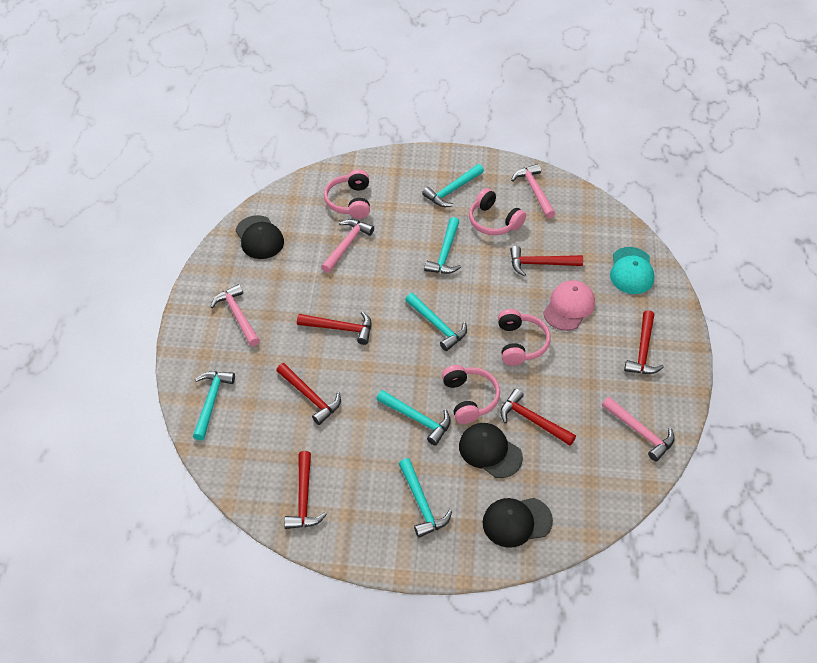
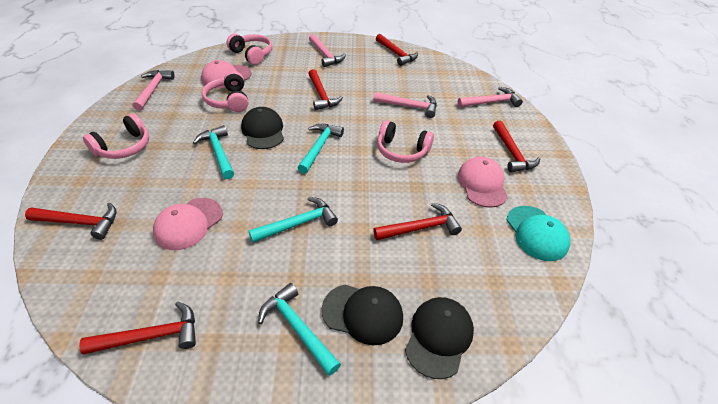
pink cap: 1 -> 3
turquoise hammer: 6 -> 4

